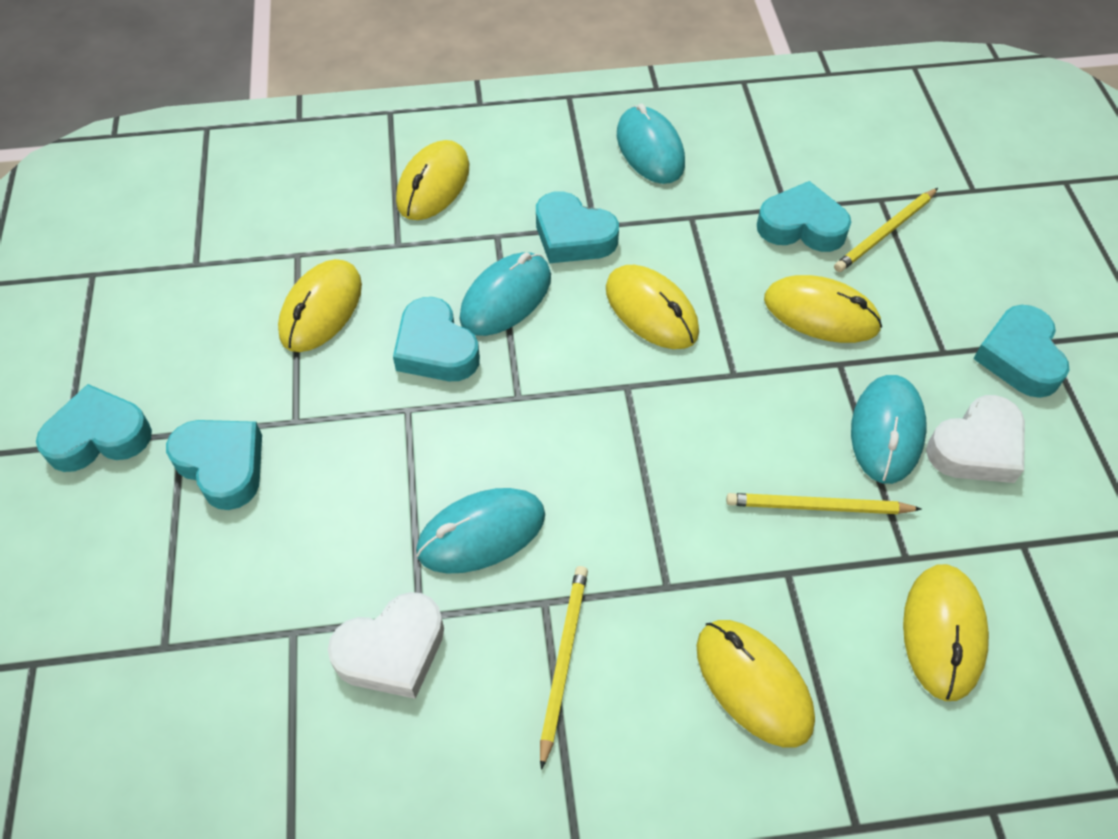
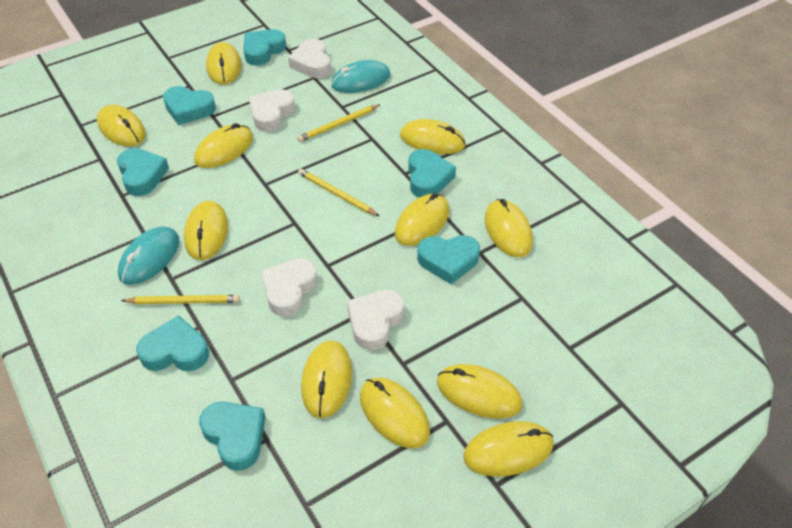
turquoise heart: 6 -> 7
turquoise mouse: 4 -> 2
white heart: 2 -> 4
yellow mouse: 6 -> 11

